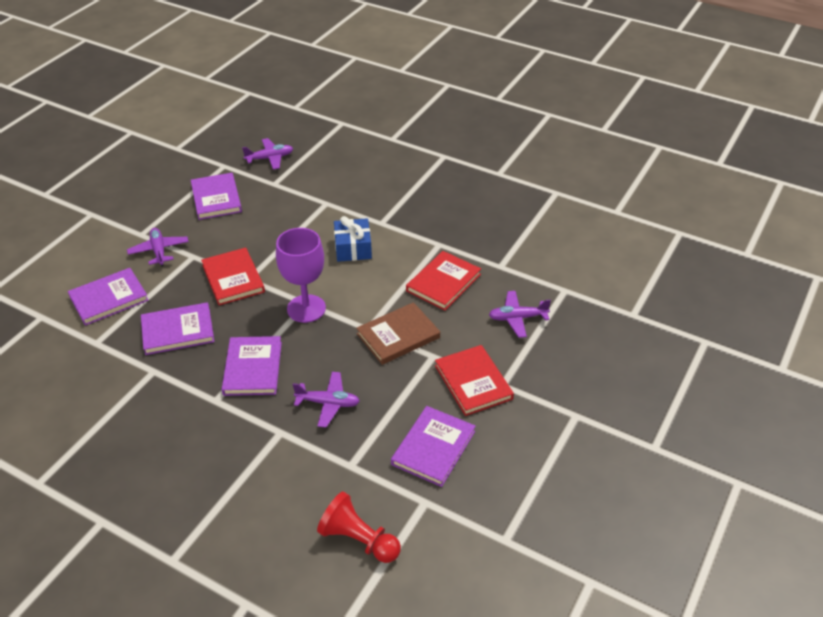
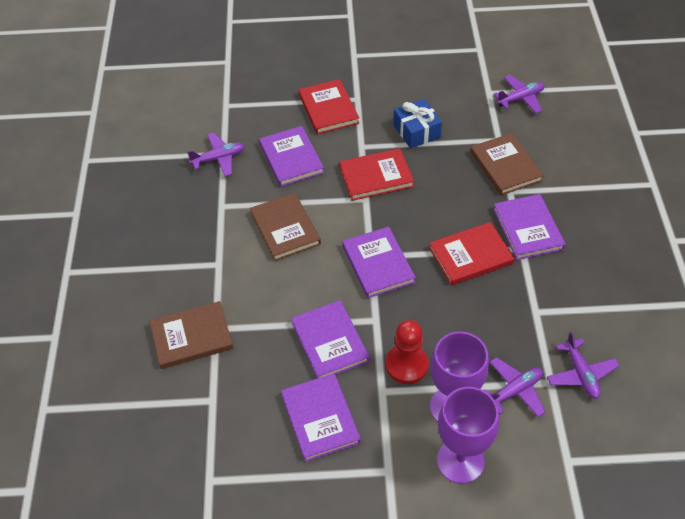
brown book: 1 -> 3
purple goblet: 1 -> 2

